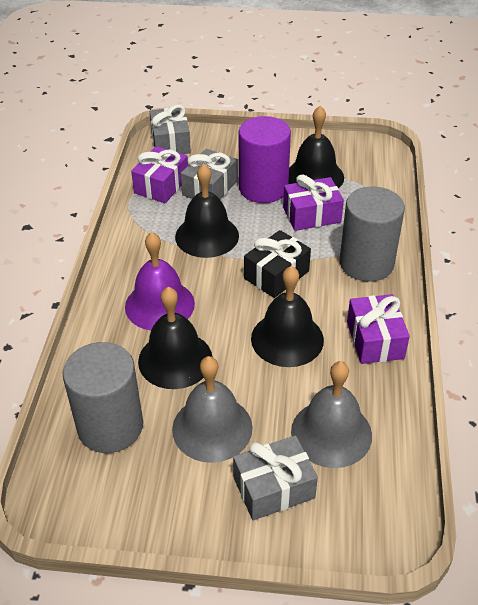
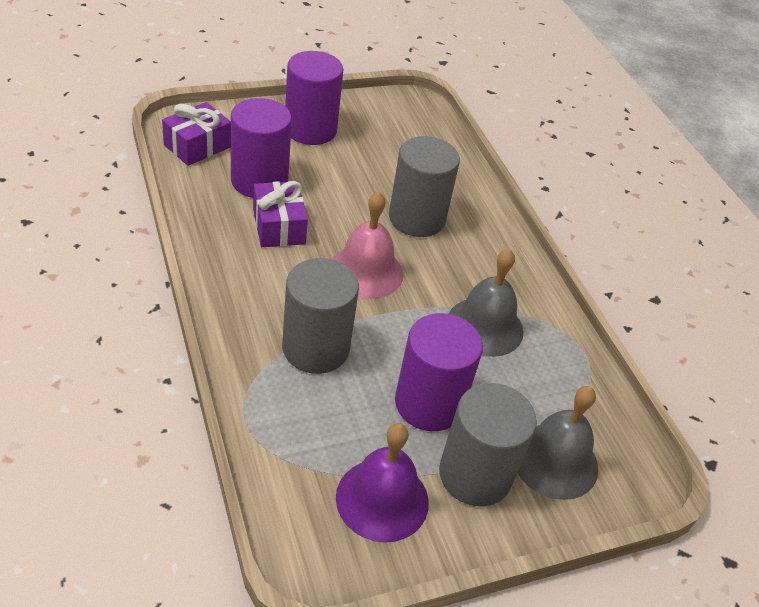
black bell: 4 -> 0
black gift: 1 -> 0
grey cylinder: 2 -> 3
grey gift: 3 -> 0
pink bell: 0 -> 1
purple cylinder: 1 -> 3
purple gift: 3 -> 2

